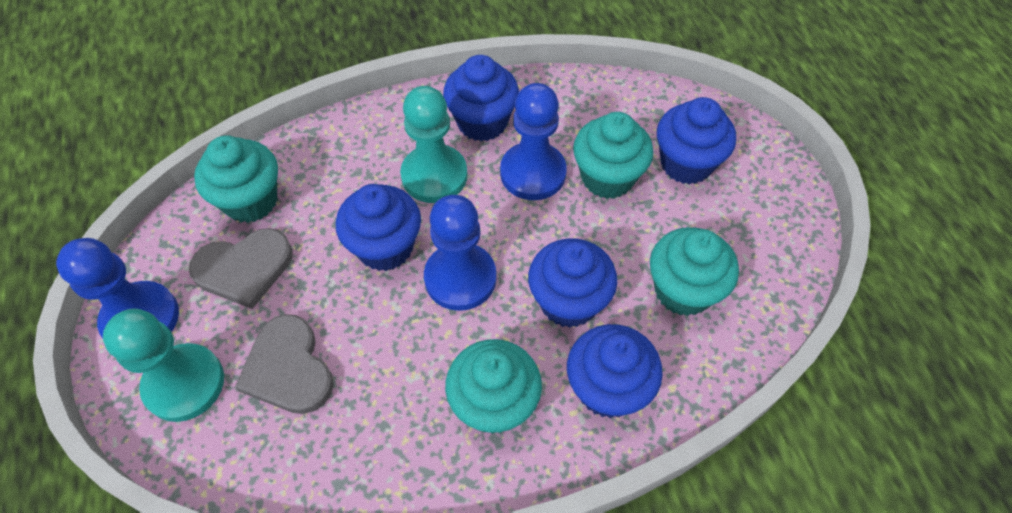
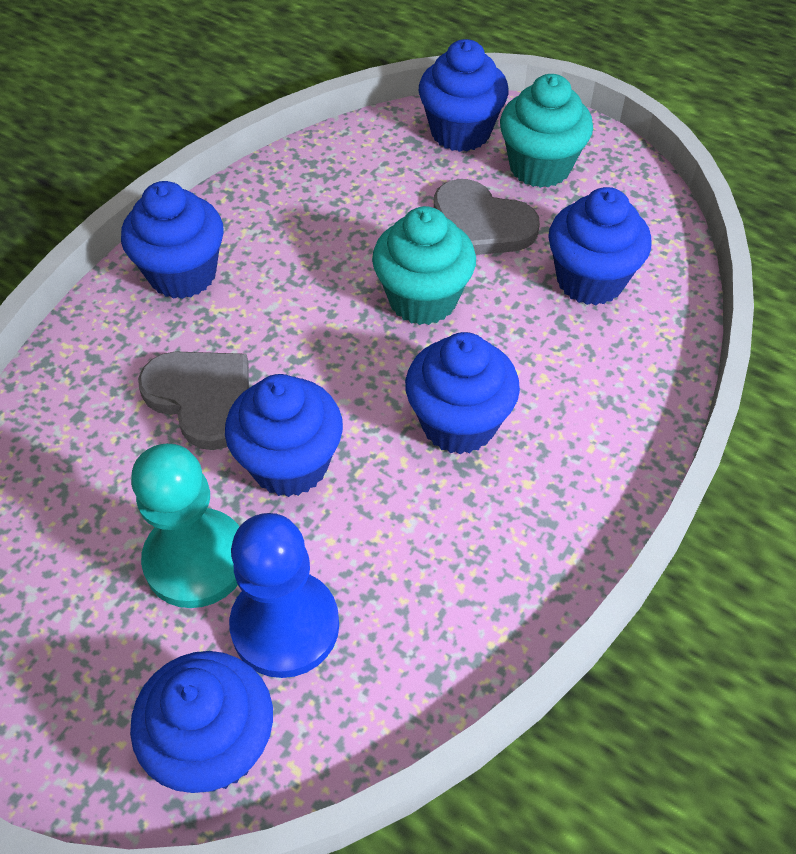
blue cupcake: 5 -> 6
blue pawn: 3 -> 1
turquoise cupcake: 4 -> 2
turquoise pawn: 2 -> 1

